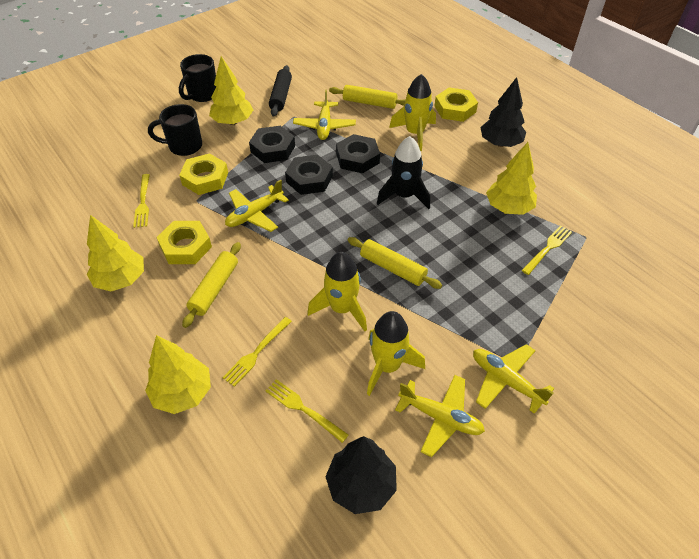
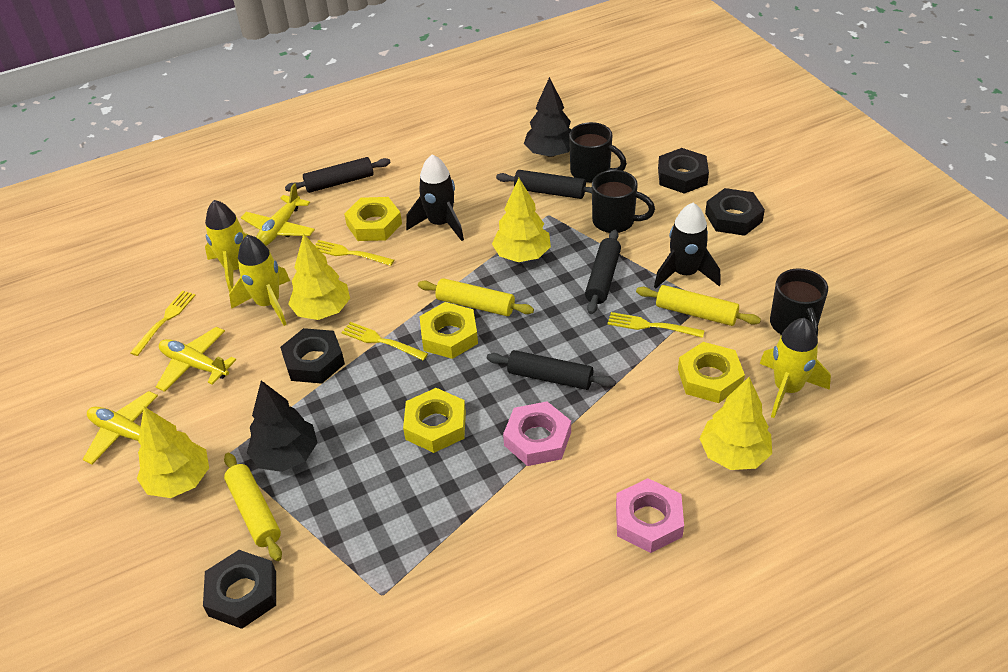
black mug: 2 -> 3
black nut: 3 -> 4
black rocket: 1 -> 2
black rolling pin: 1 -> 4
pink nut: 0 -> 2
yellow nut: 3 -> 4
yellow plane: 4 -> 3

